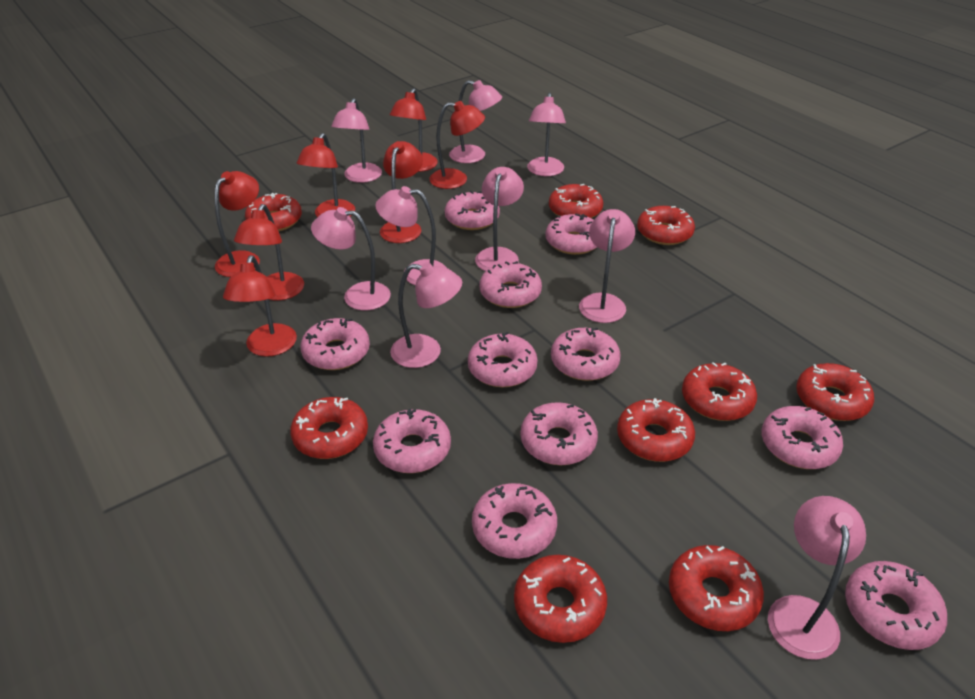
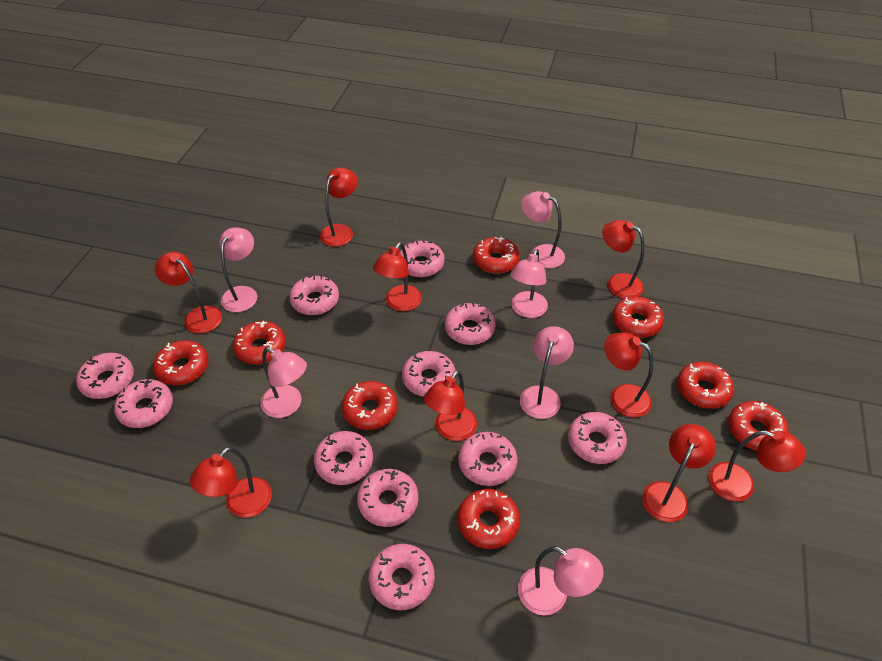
pink lamp: 9 -> 6
red donut: 9 -> 8
red lamp: 7 -> 9

